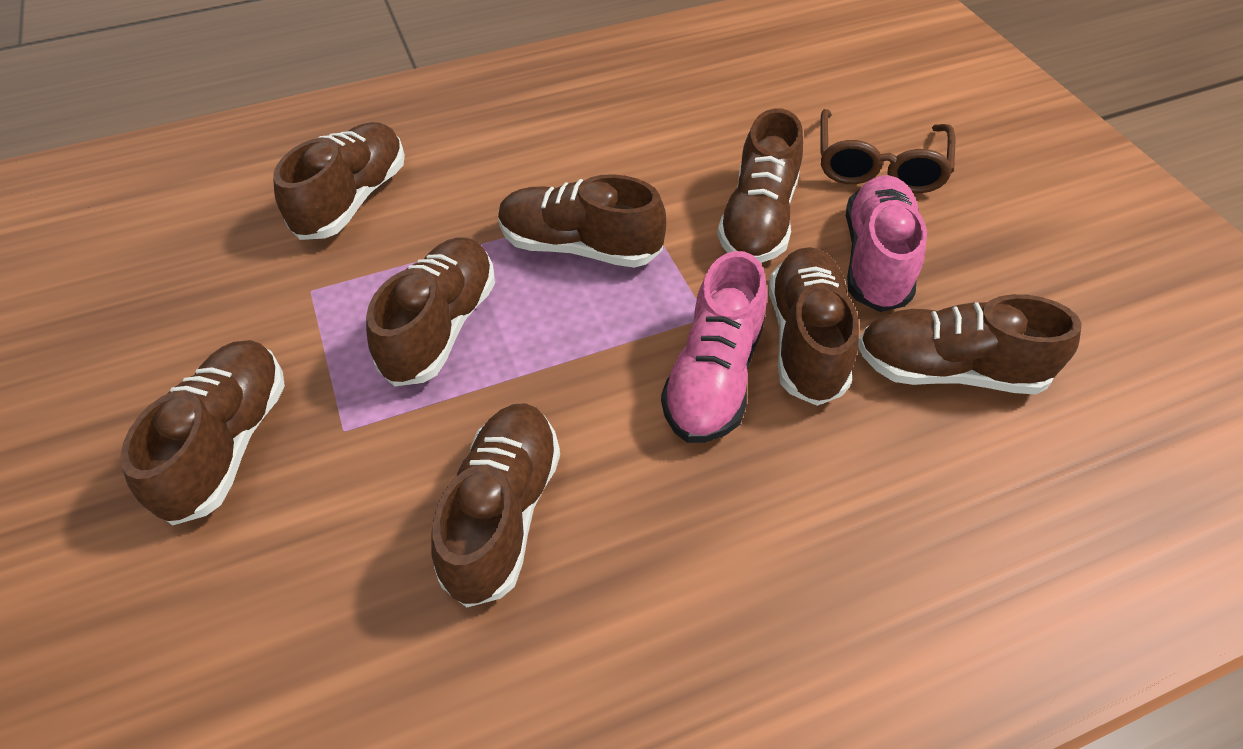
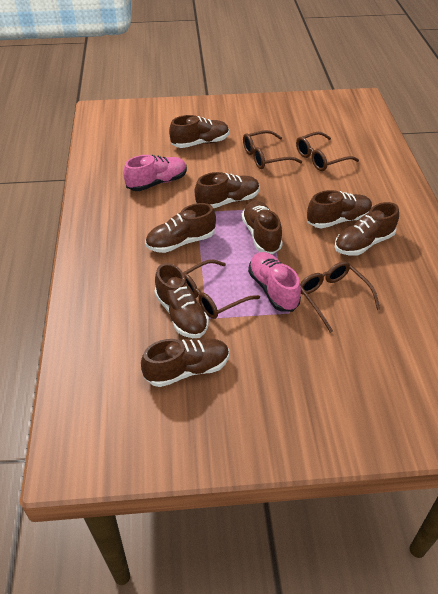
brown glasses: 1 -> 4

